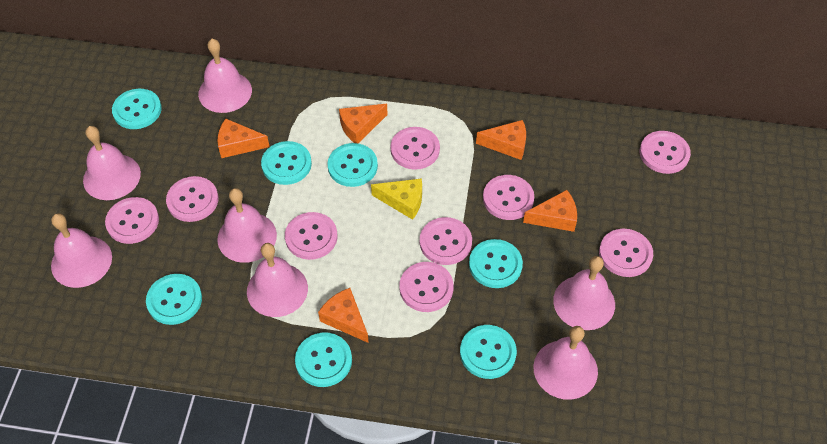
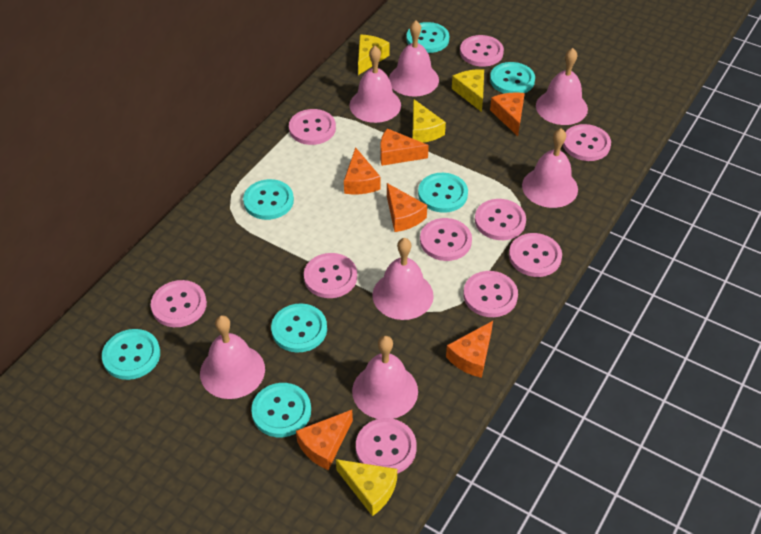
orange cheese: 5 -> 6
pink button: 9 -> 10
yellow cheese: 1 -> 4

